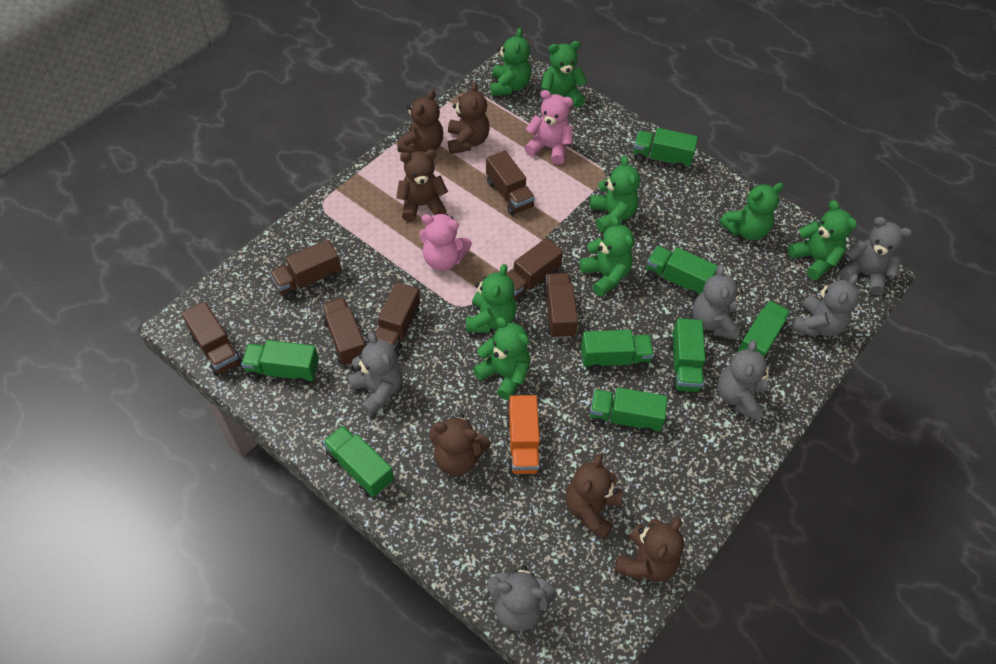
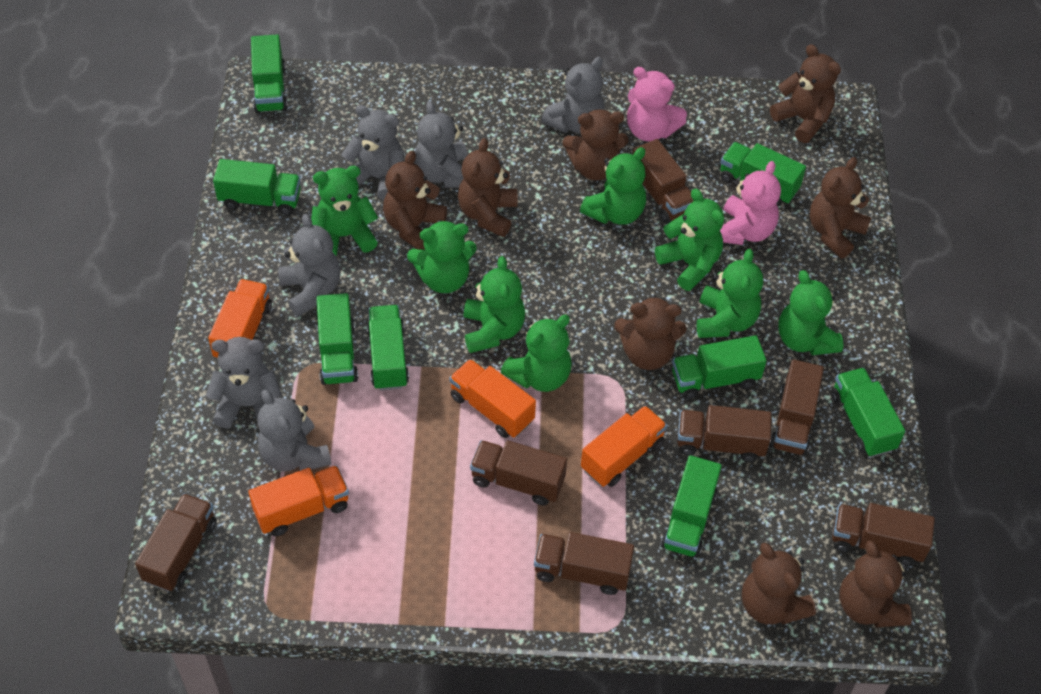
brown teddy bear: 6 -> 8
orange truck: 1 -> 4

